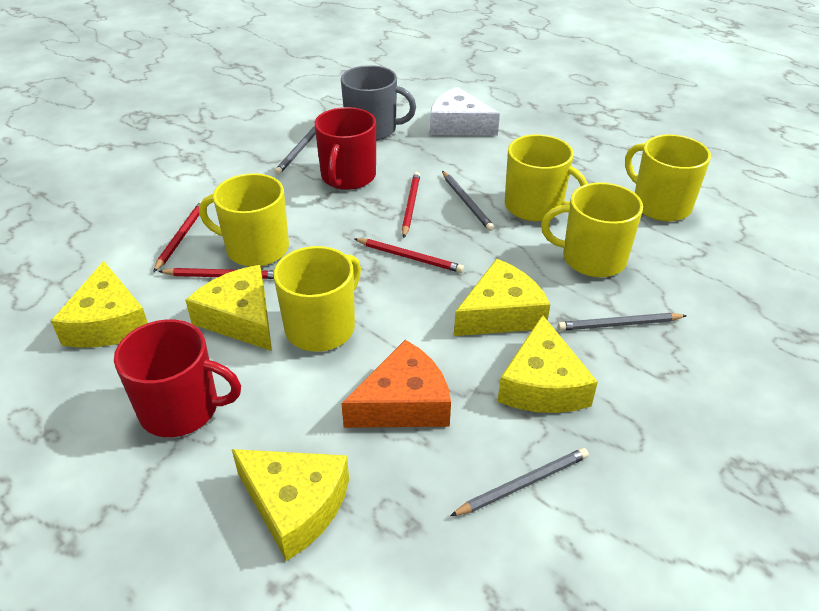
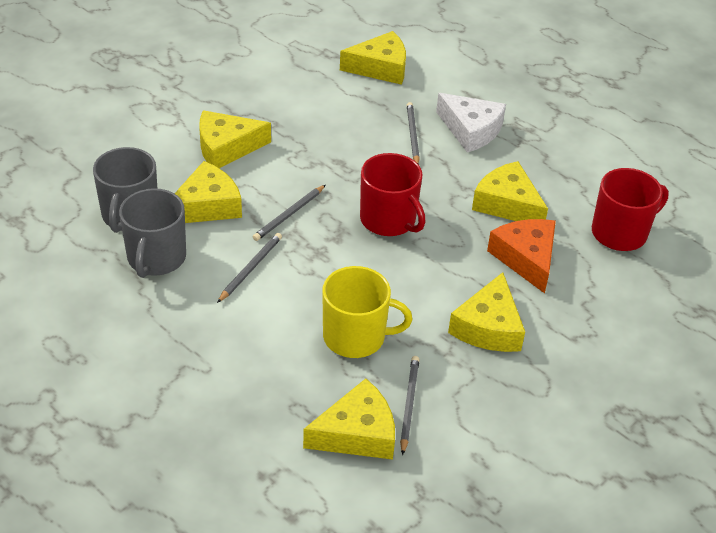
grey mug: 1 -> 2
red pencil: 4 -> 0
yellow cheese: 5 -> 6
yellow mug: 5 -> 1

